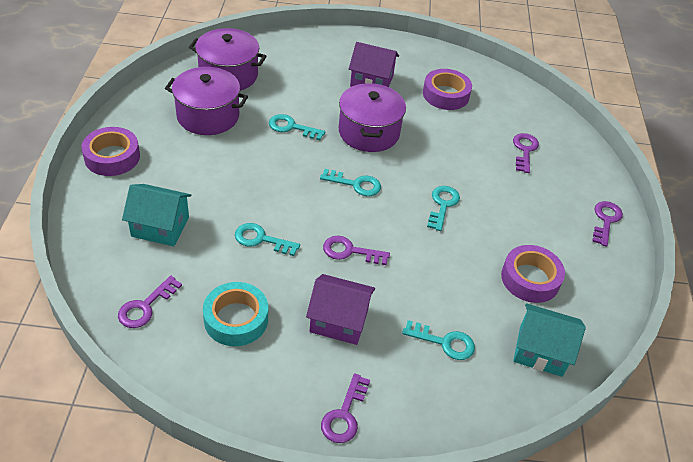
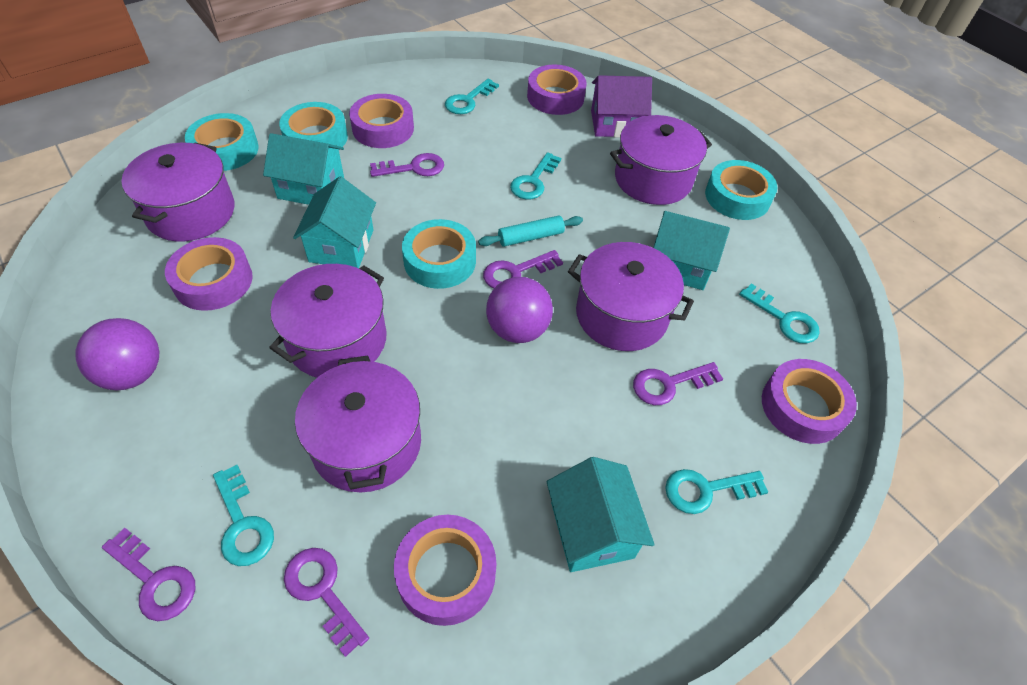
purple ball: 0 -> 2
purple house: 2 -> 1
purple pot: 3 -> 5
purple tape: 3 -> 5
turquoise house: 2 -> 4
turquoise rolling pin: 0 -> 1
turquoise tape: 1 -> 4

